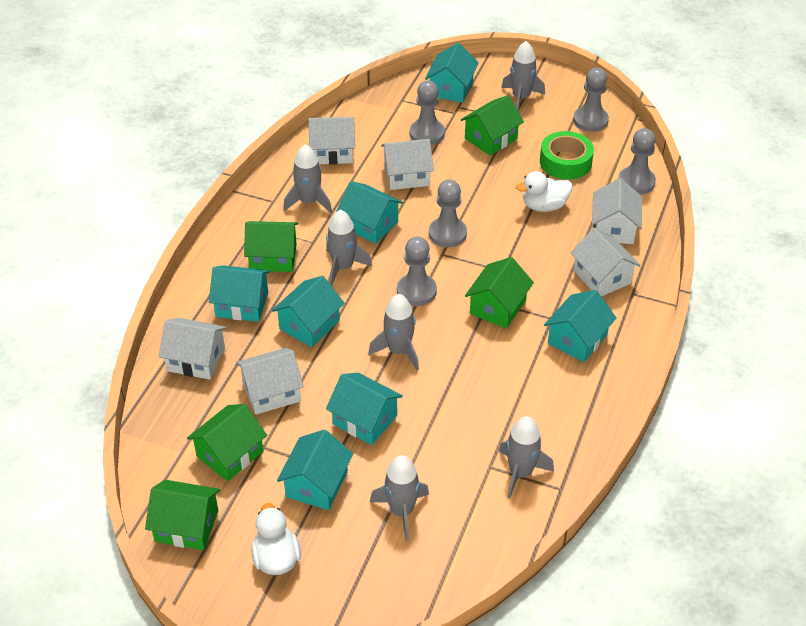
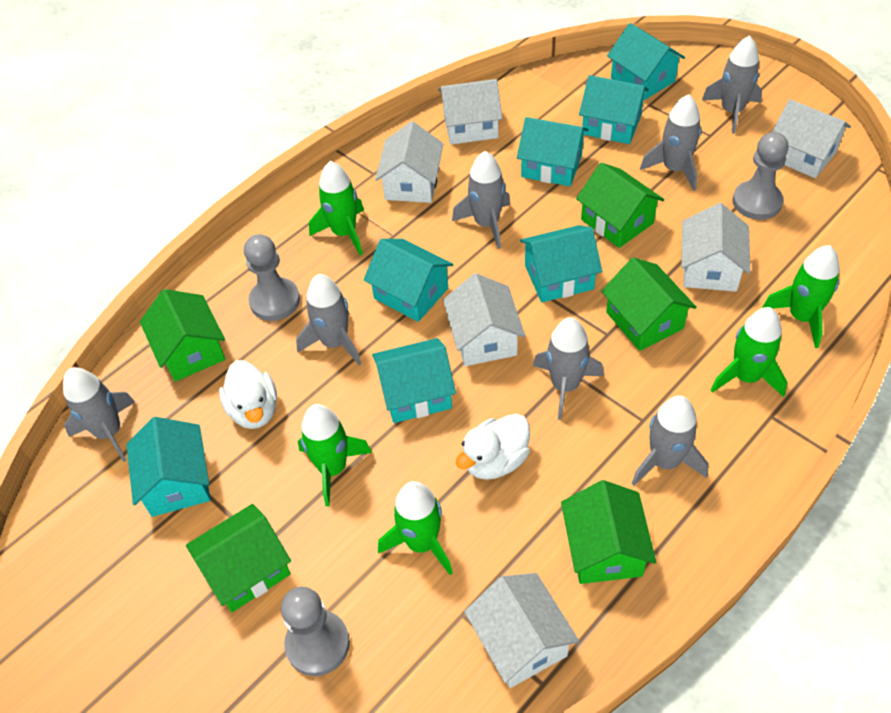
green rocket: 0 -> 5
green tape: 1 -> 0
grey pawn: 5 -> 3
grey rocket: 6 -> 7

